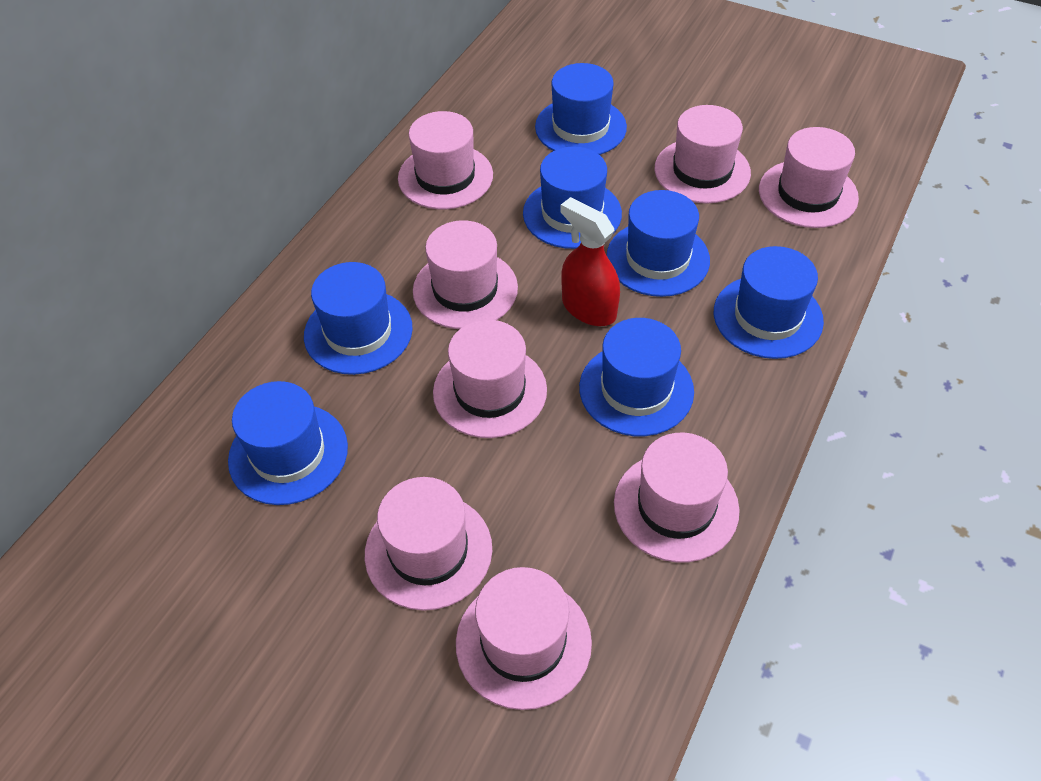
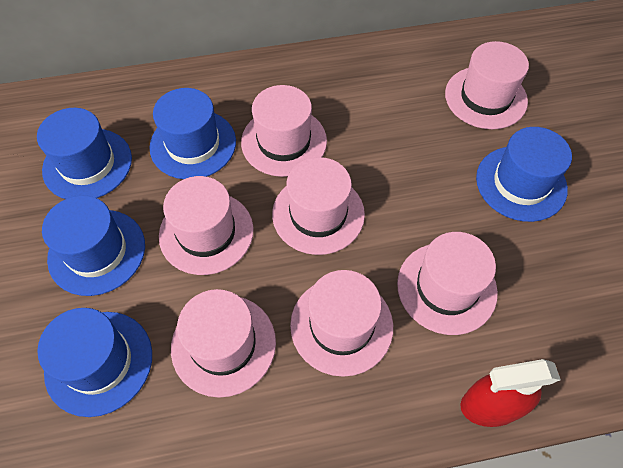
blue hat: 7 -> 5
pink hat: 8 -> 7

